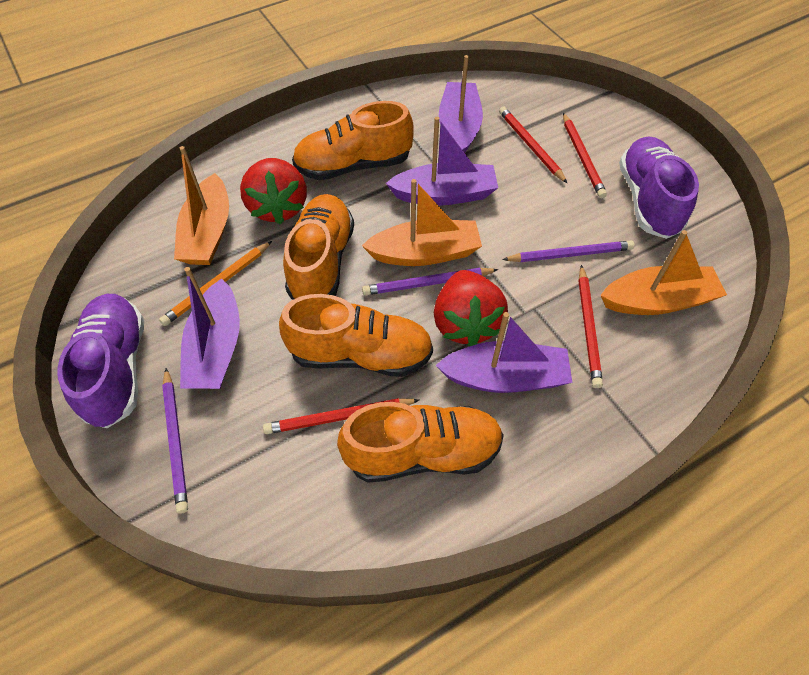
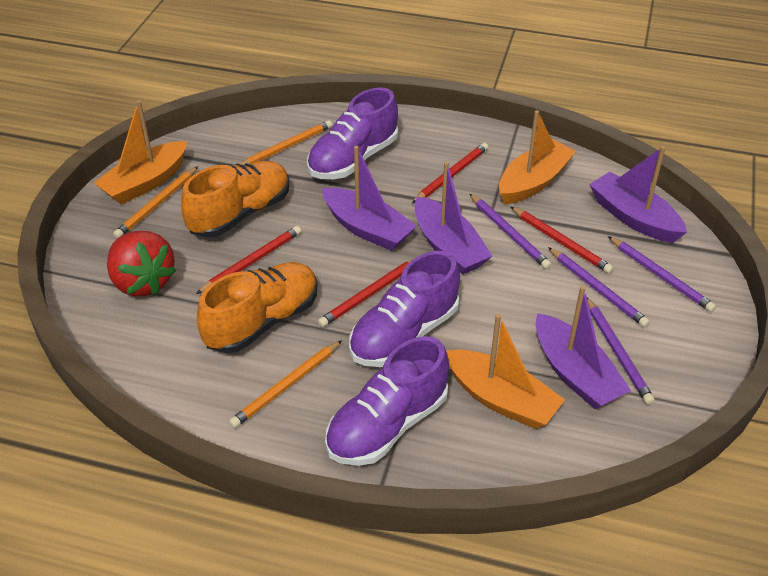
orange pencil: 1 -> 3
orange shoe: 4 -> 2
purple pencil: 3 -> 4
purple shoe: 2 -> 3
red strawberry: 2 -> 1

